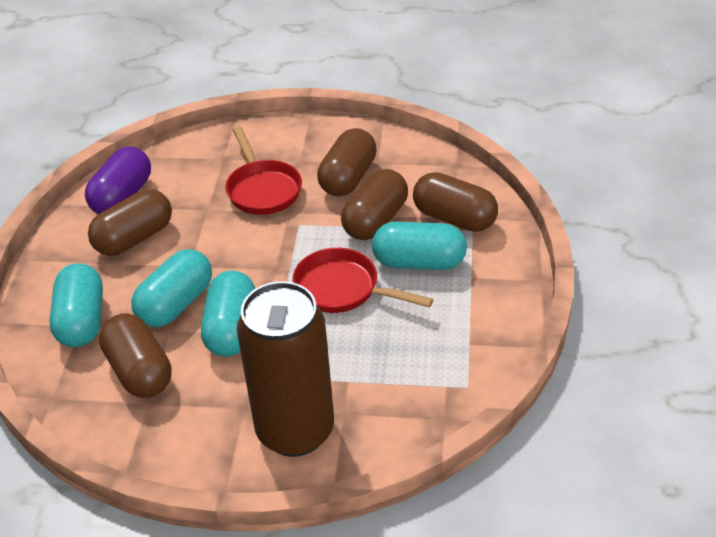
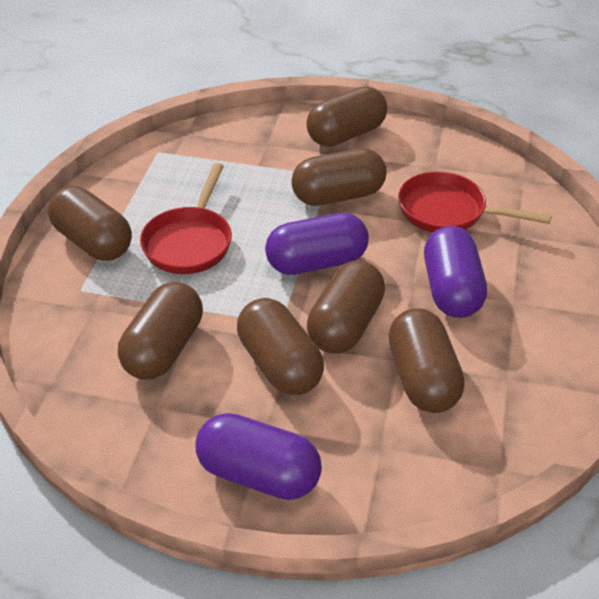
brown can: 1 -> 0
brown capsule: 5 -> 7
purple capsule: 1 -> 3
turquoise capsule: 4 -> 0

